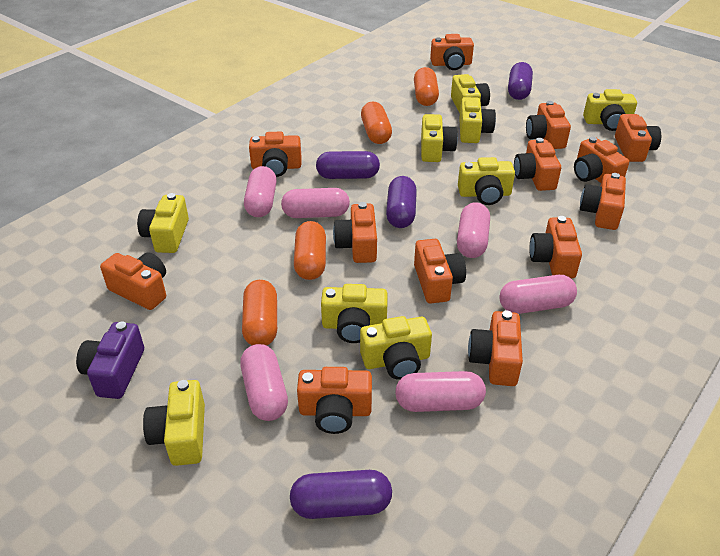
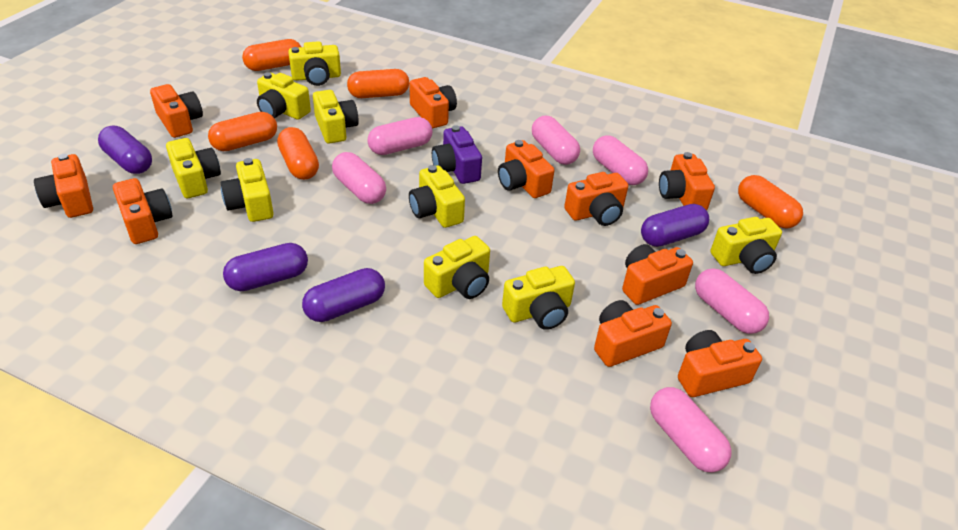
orange camera: 13 -> 10
orange capsule: 4 -> 5

